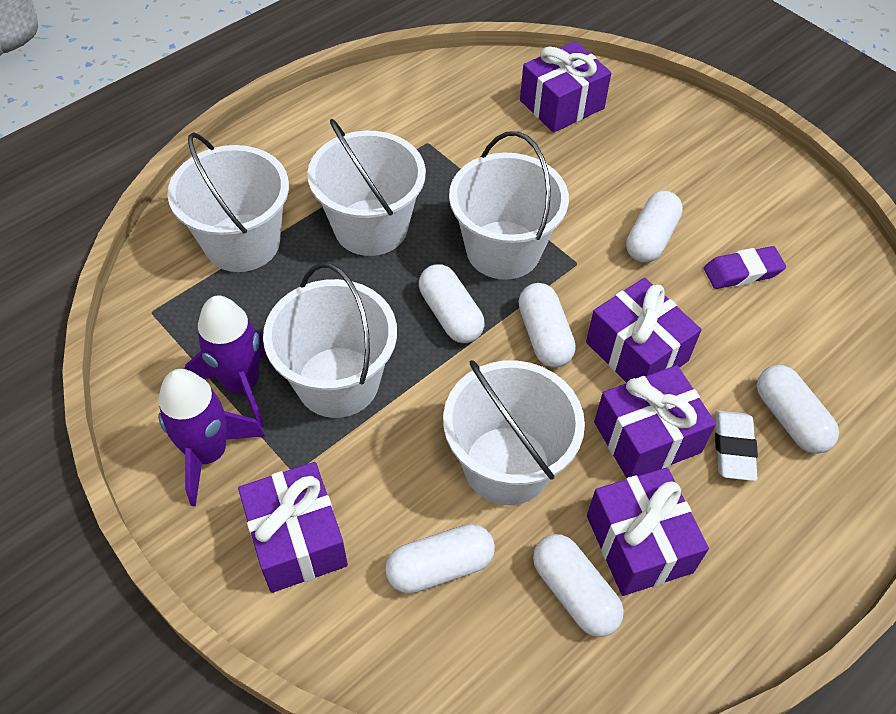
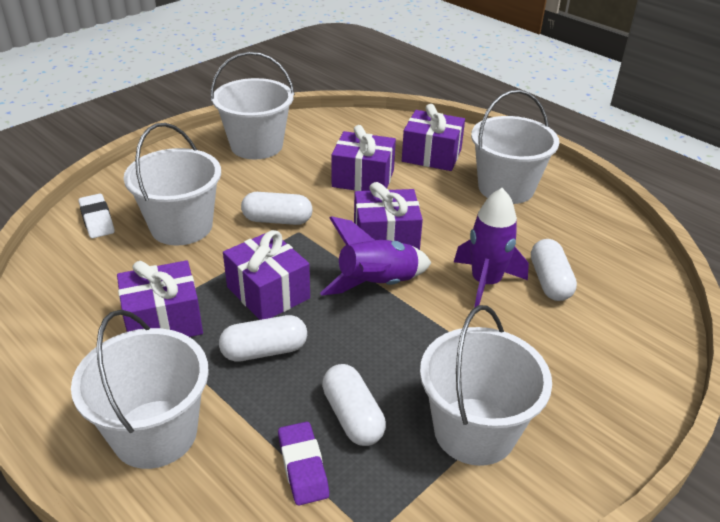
white capsule: 6 -> 4

